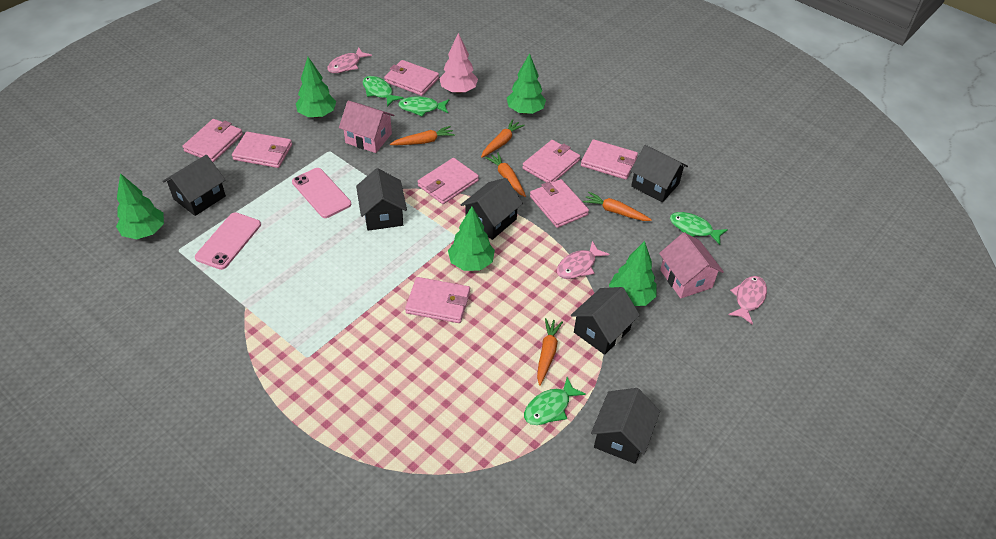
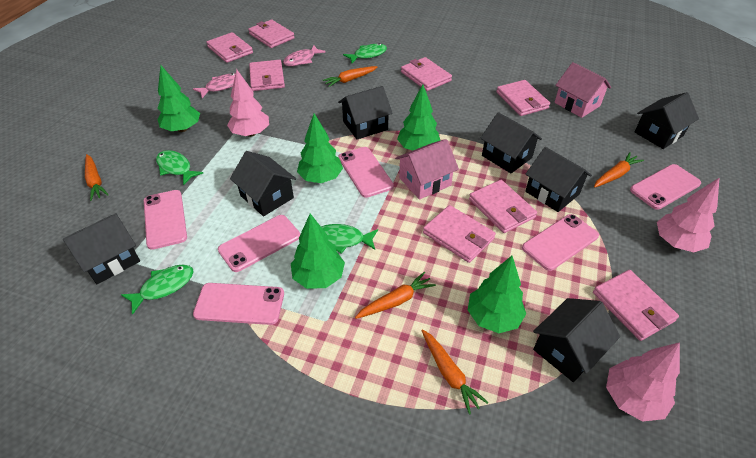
black house: 6 -> 7
pink fish: 3 -> 2
pink phone: 2 -> 6
pink tree: 1 -> 3

